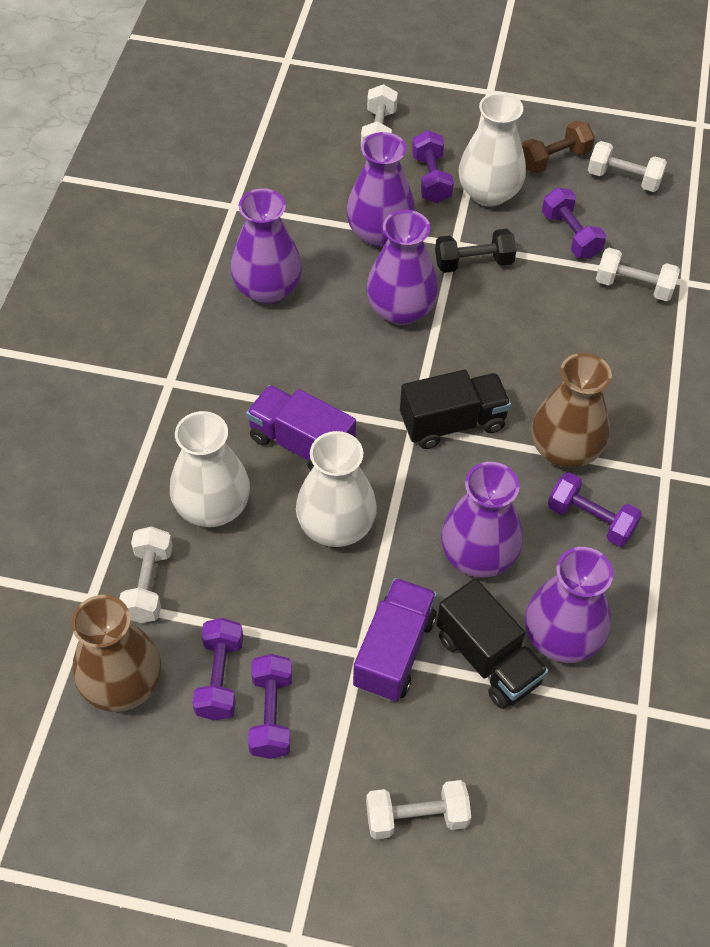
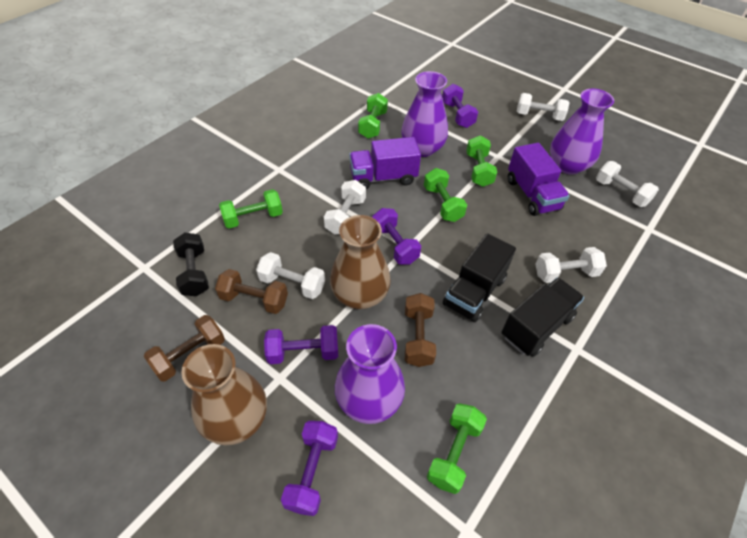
brown dumbbell: 1 -> 3
green dumbbell: 0 -> 5
purple dumbbell: 5 -> 4
purple vase: 5 -> 3
white vase: 3 -> 0

